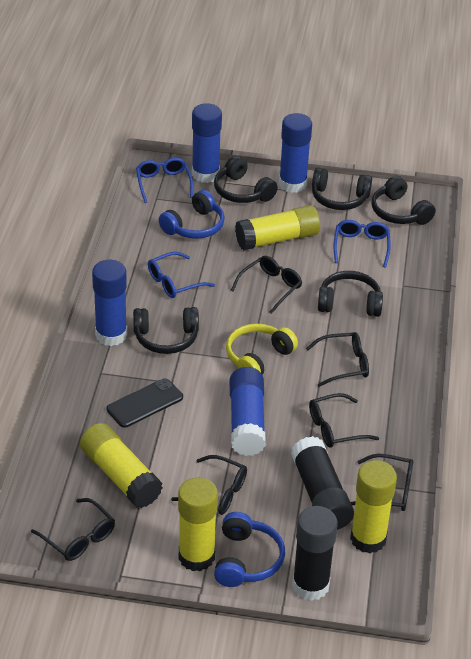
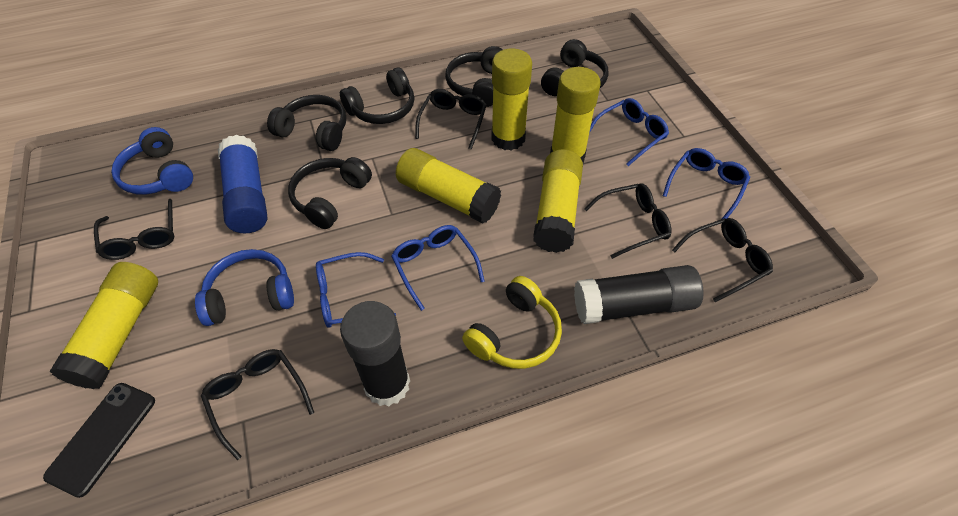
black glasses: 6 -> 5
blue glasses: 3 -> 4
blue glue stick: 4 -> 1
yellow glue stick: 4 -> 5

